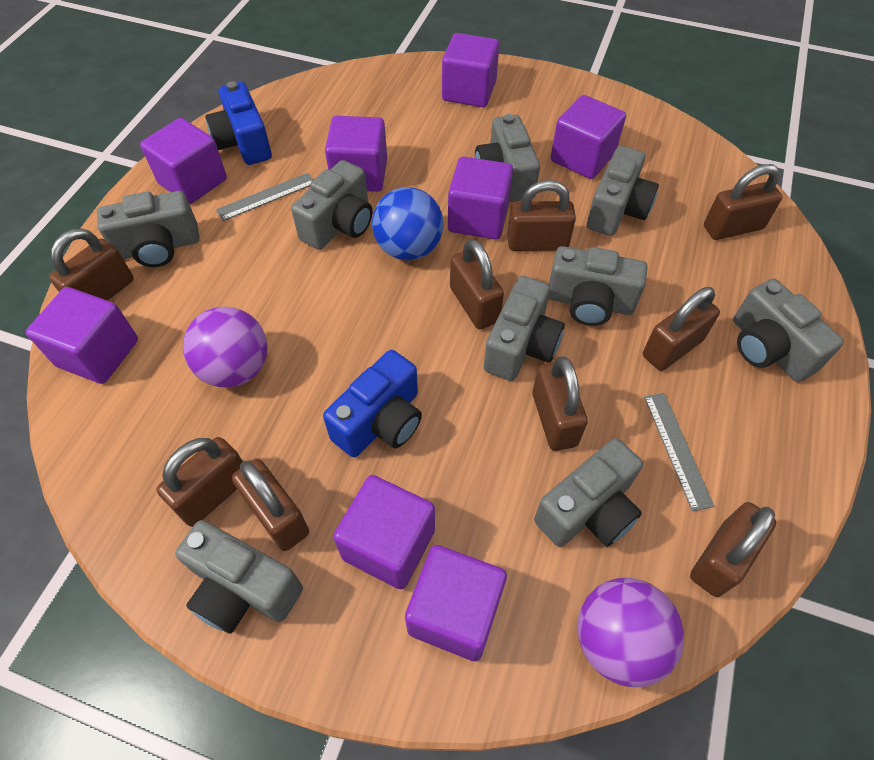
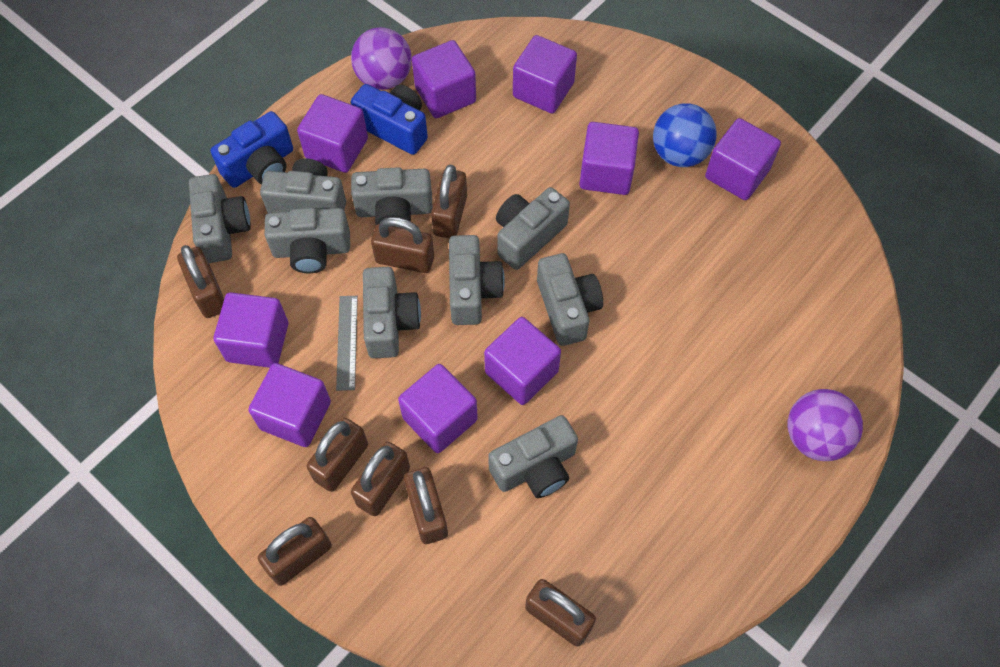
brown padlock: 9 -> 8
grey ruler: 2 -> 1
purple cube: 8 -> 9

